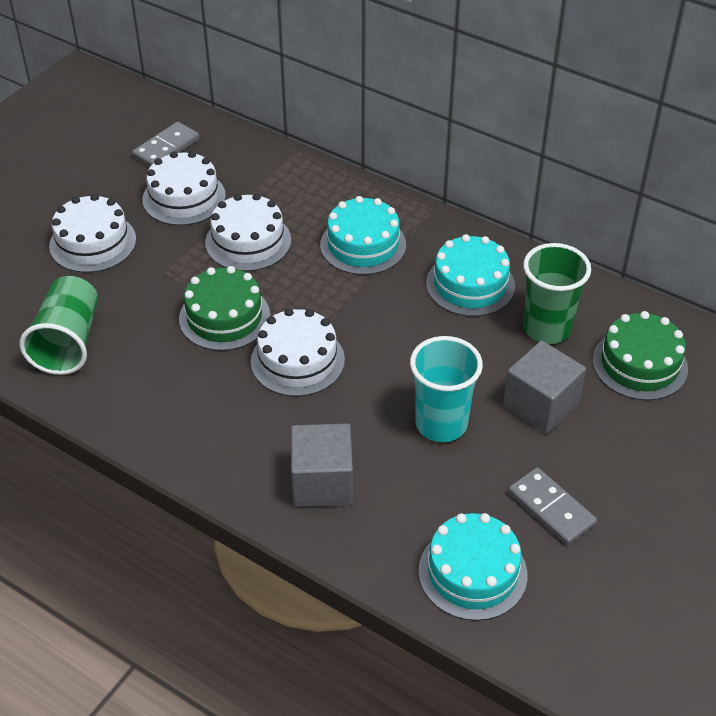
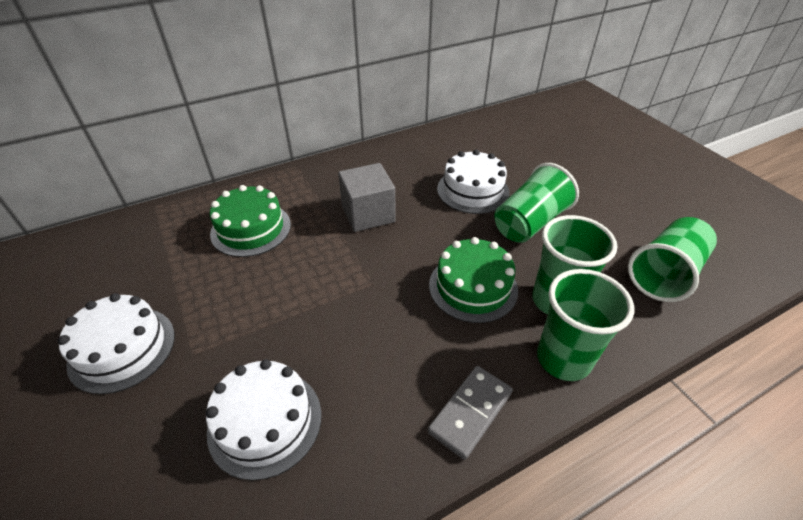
green cup: 2 -> 4
grey cube: 2 -> 1
grey domino: 2 -> 1
turquoise cake: 3 -> 0
turquoise cup: 1 -> 0
white cake: 4 -> 3

